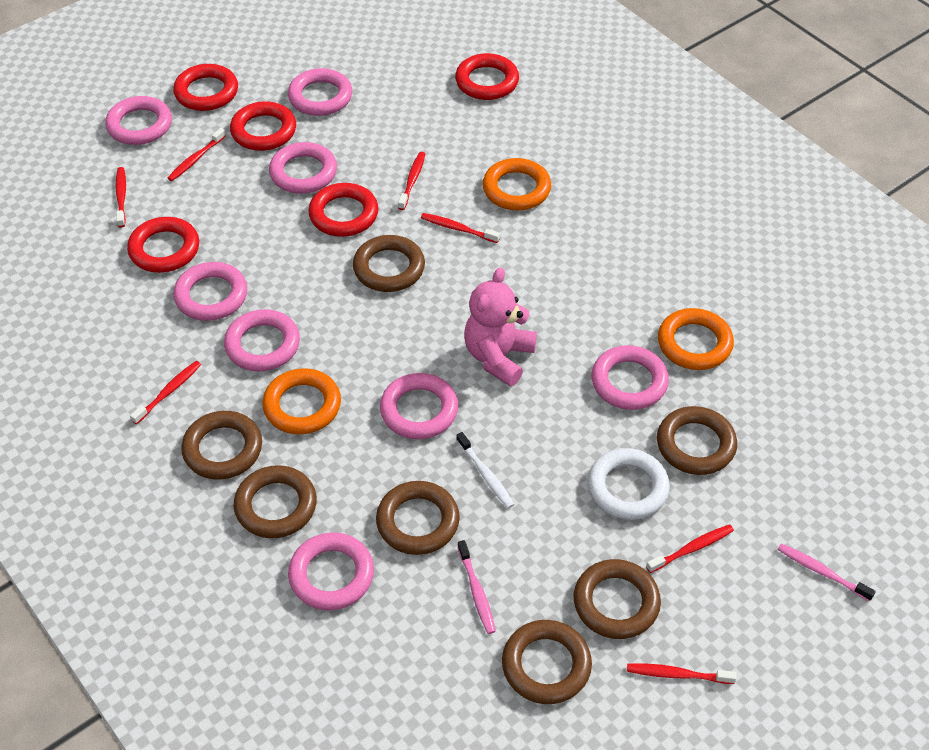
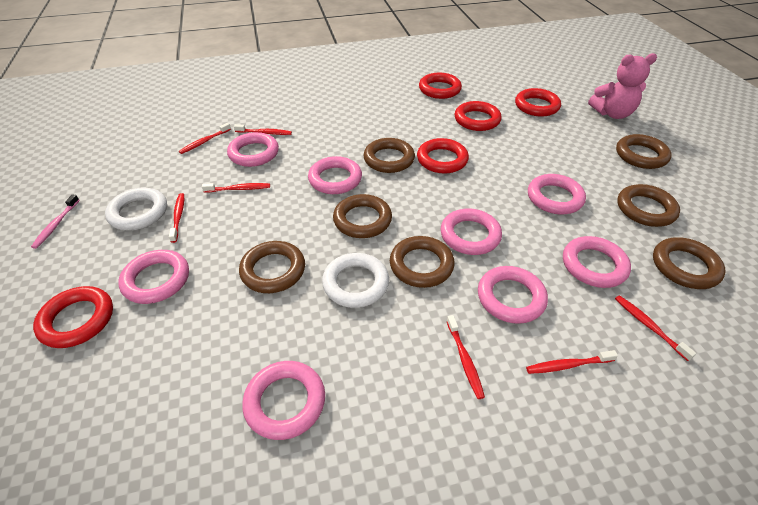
orange ring: 3 -> 0
pink toothbrush: 2 -> 1
white ring: 1 -> 2
white toothbrush: 1 -> 0

